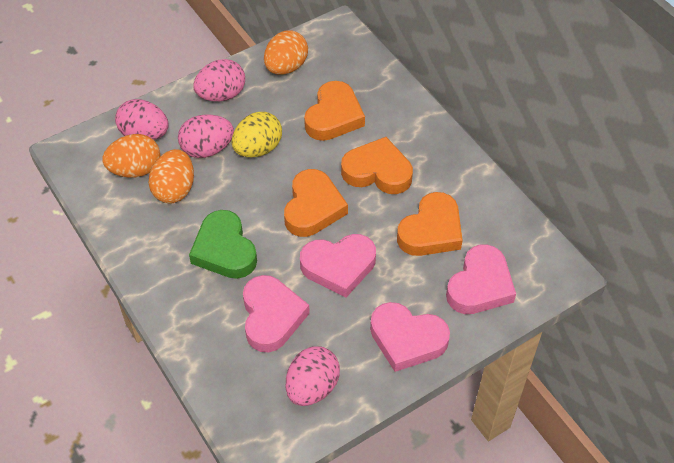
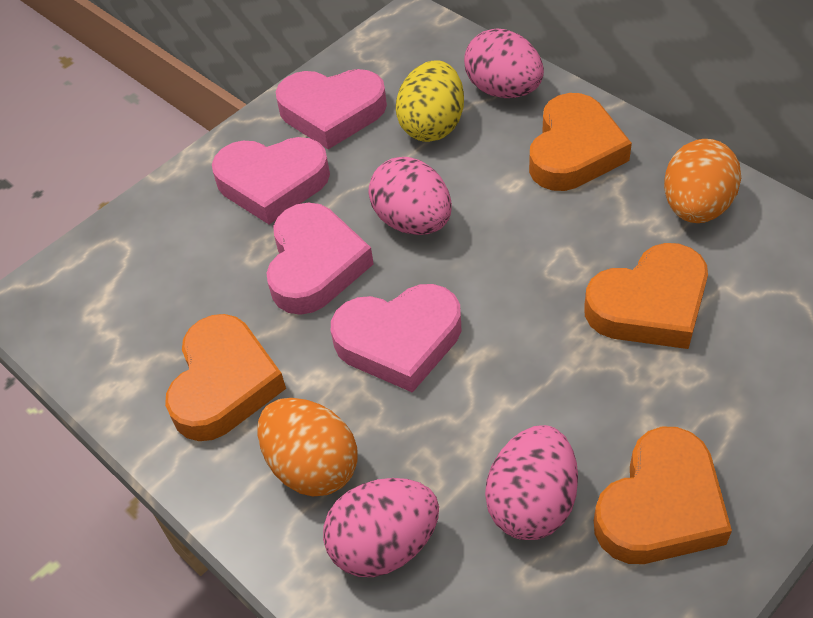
green heart: 1 -> 0
orange egg: 3 -> 2

